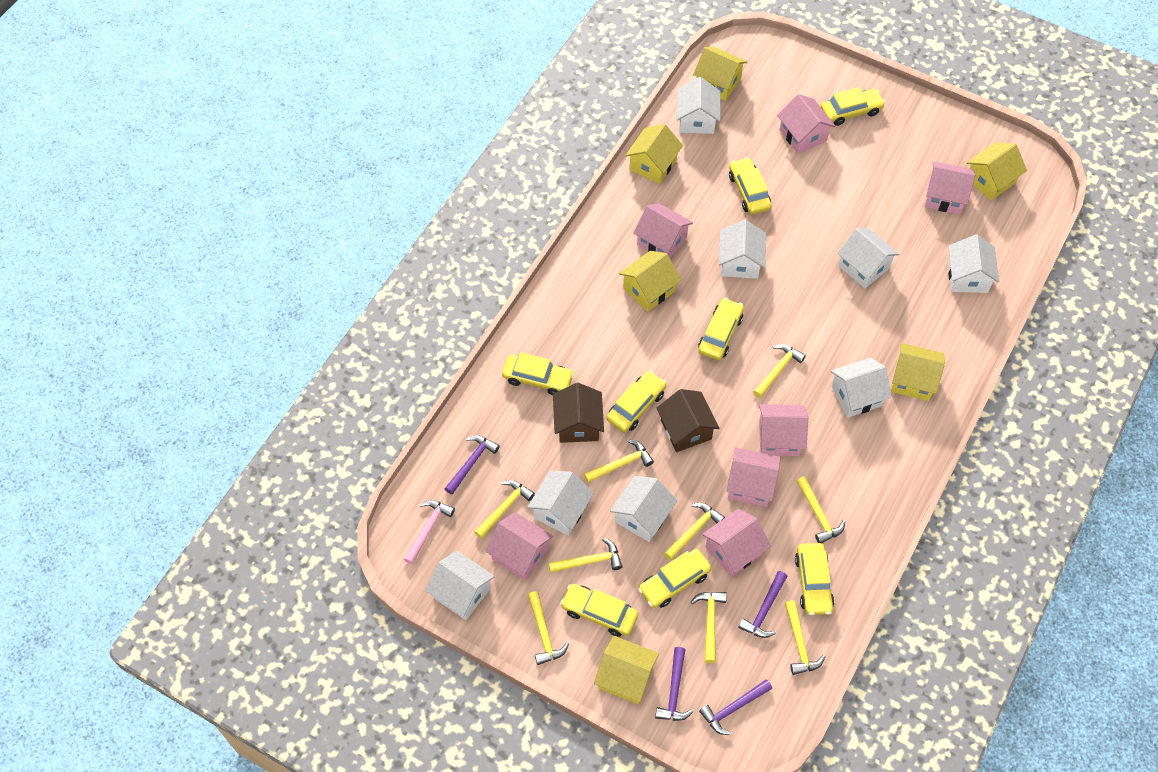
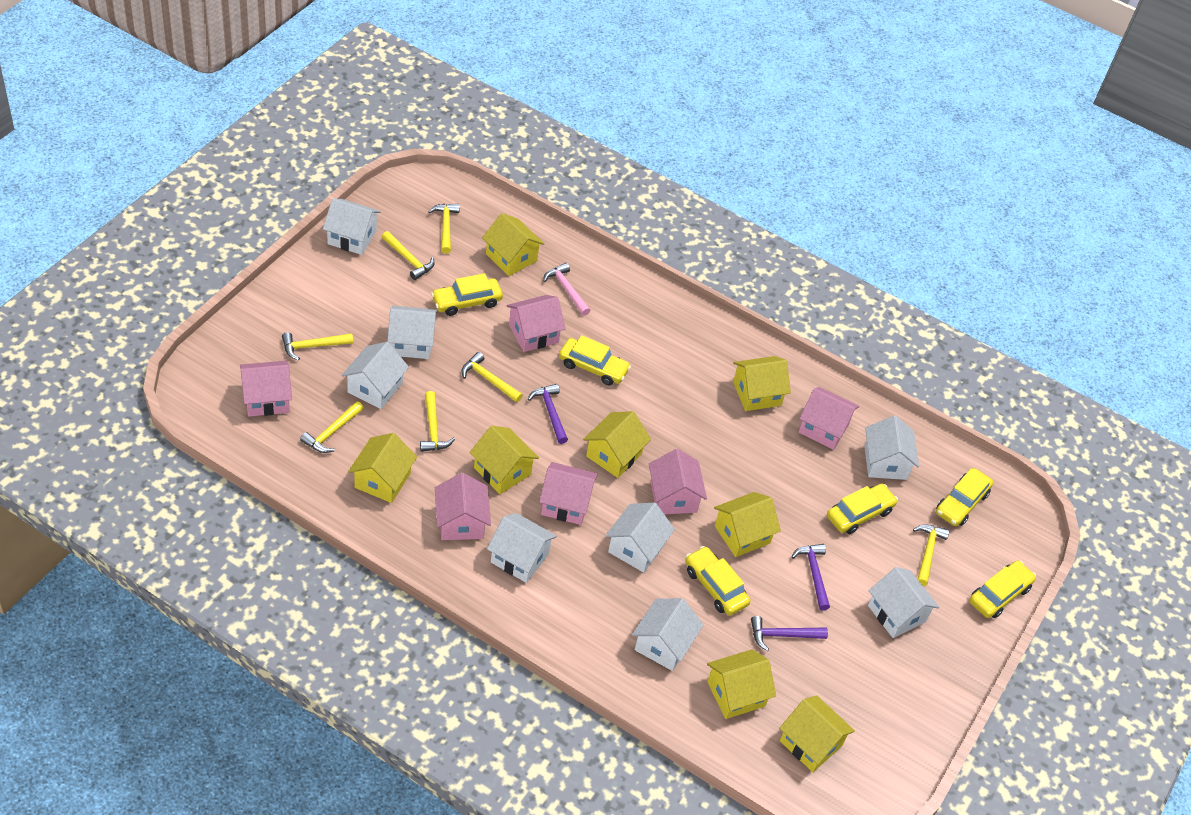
brown house: 2 -> 0
pink house: 7 -> 6
purple hammer: 4 -> 3
yellow car: 8 -> 6
yellow hammer: 9 -> 7
yellow house: 6 -> 8

